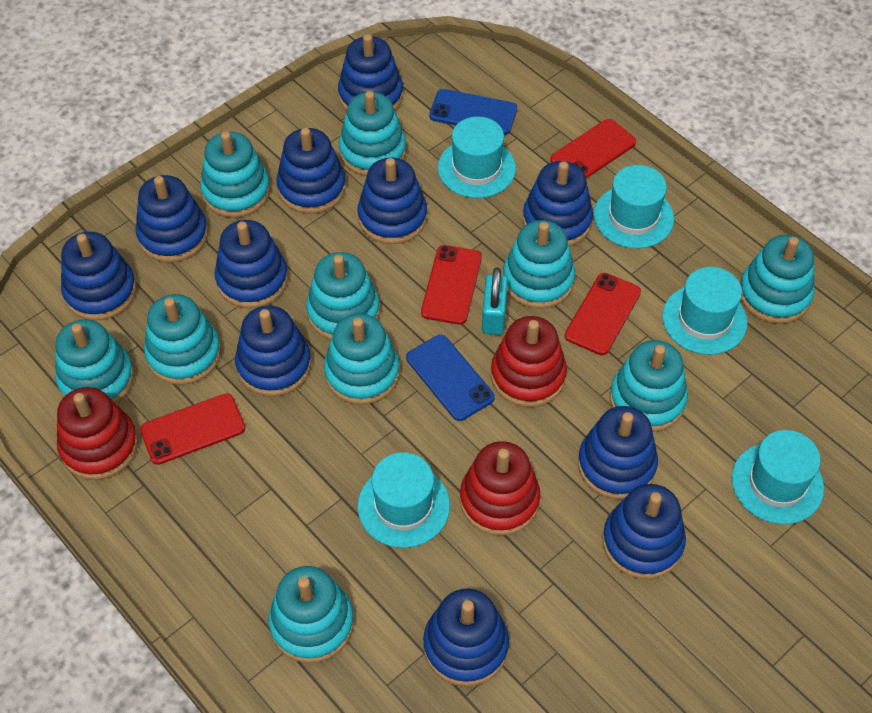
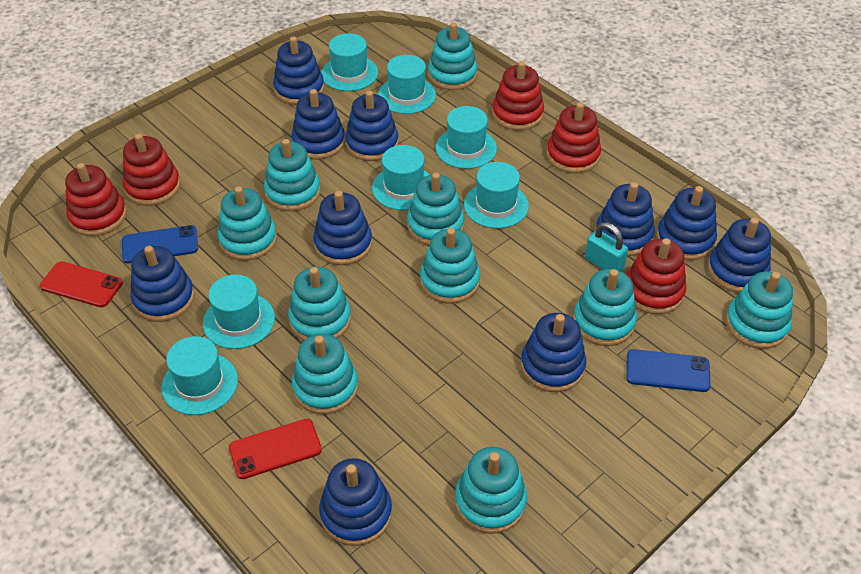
blue stacking toy: 11 -> 10
red phone: 4 -> 2
red stacking toy: 3 -> 5
turquoise hat: 5 -> 7

